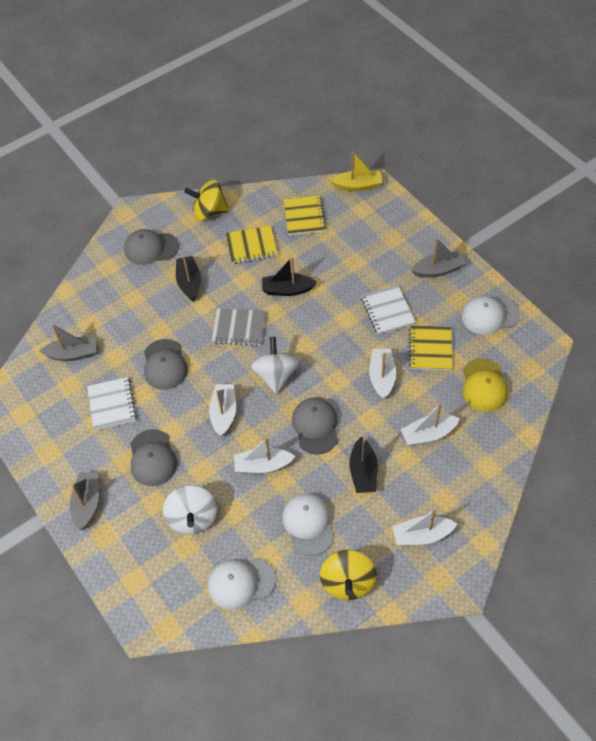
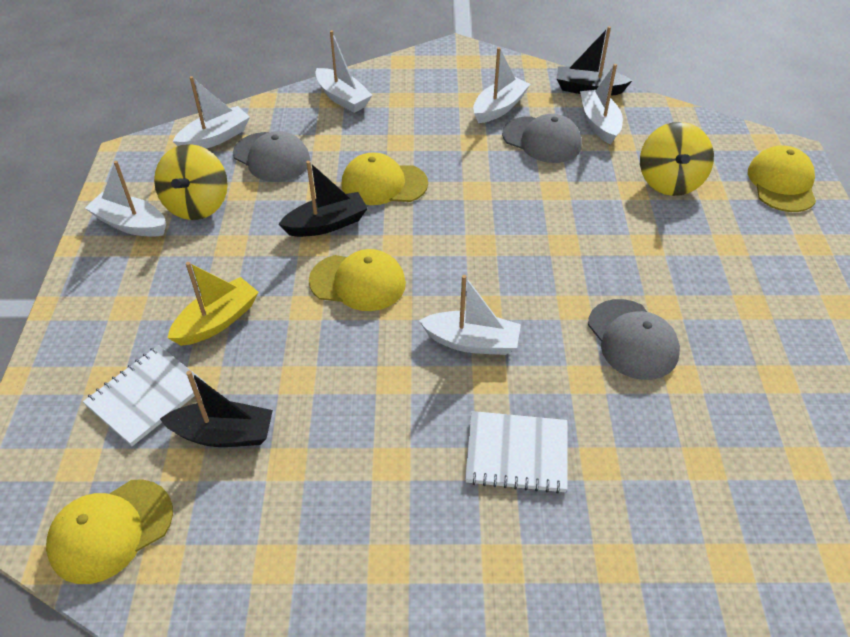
grey boat: 3 -> 0
grey cap: 4 -> 3
grey notebook: 1 -> 0
white boat: 5 -> 6
white cap: 3 -> 0
white spinning top: 2 -> 0
yellow cap: 1 -> 4
yellow notebook: 3 -> 0

